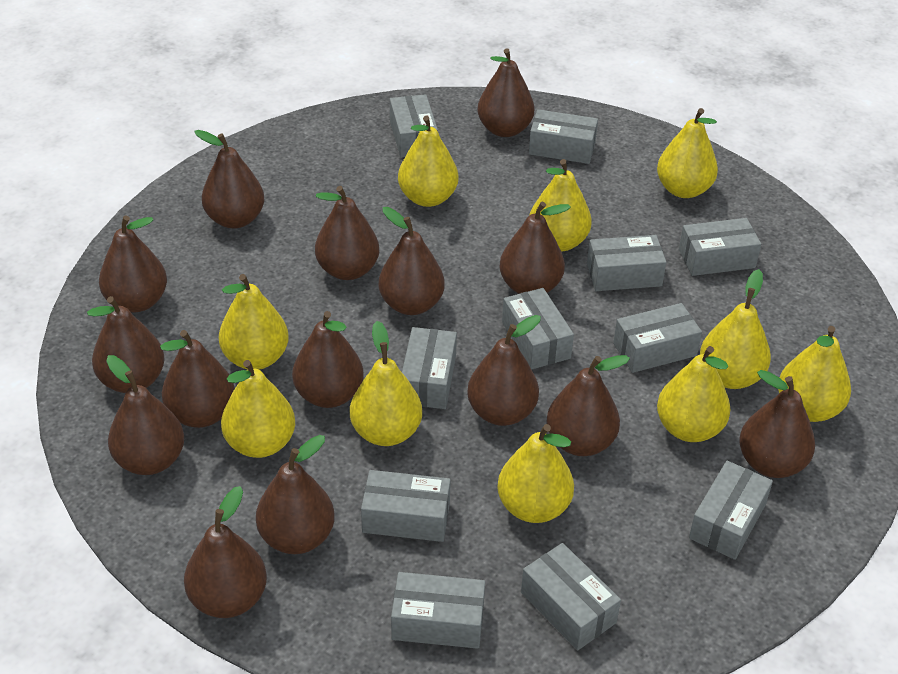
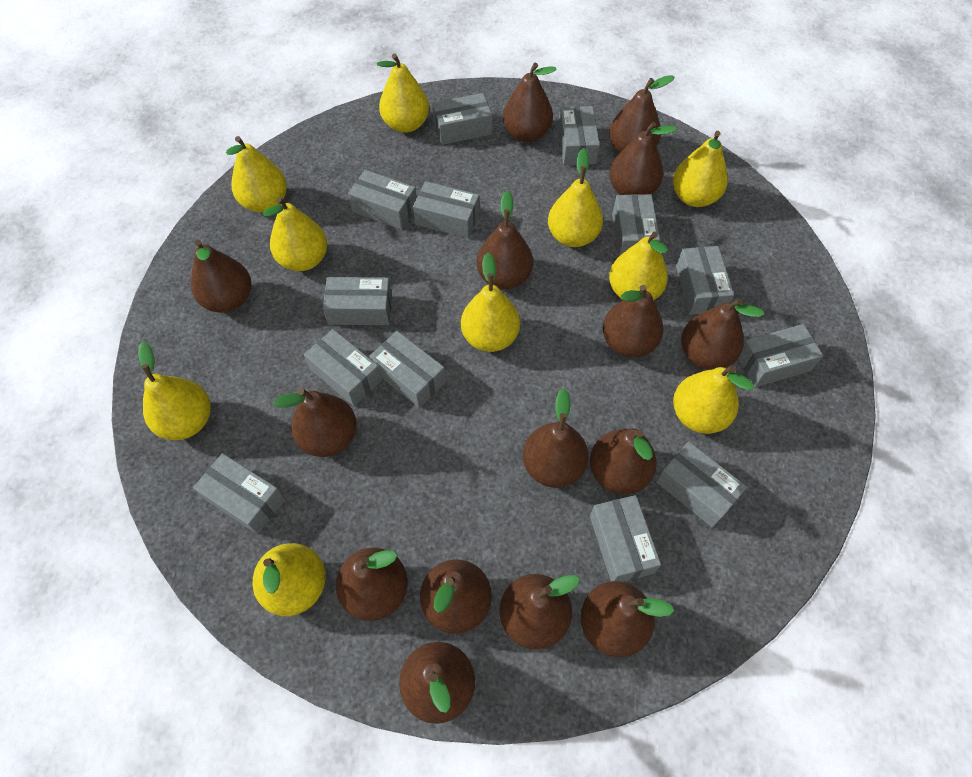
grey box: 11 -> 13

